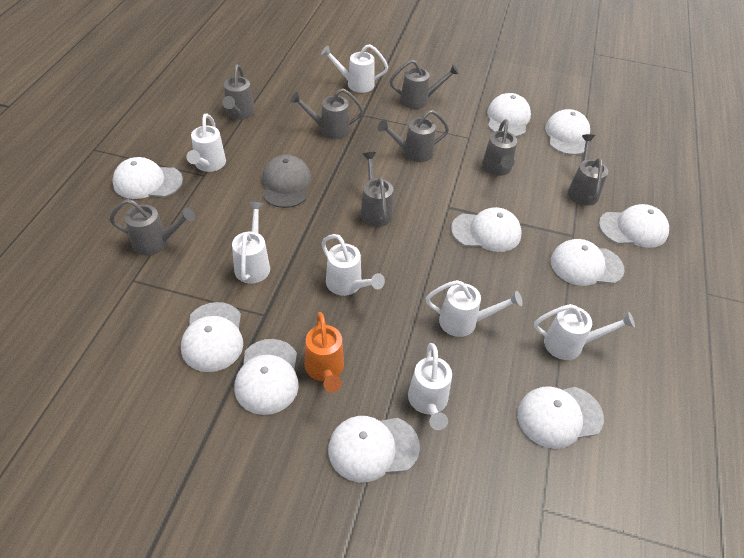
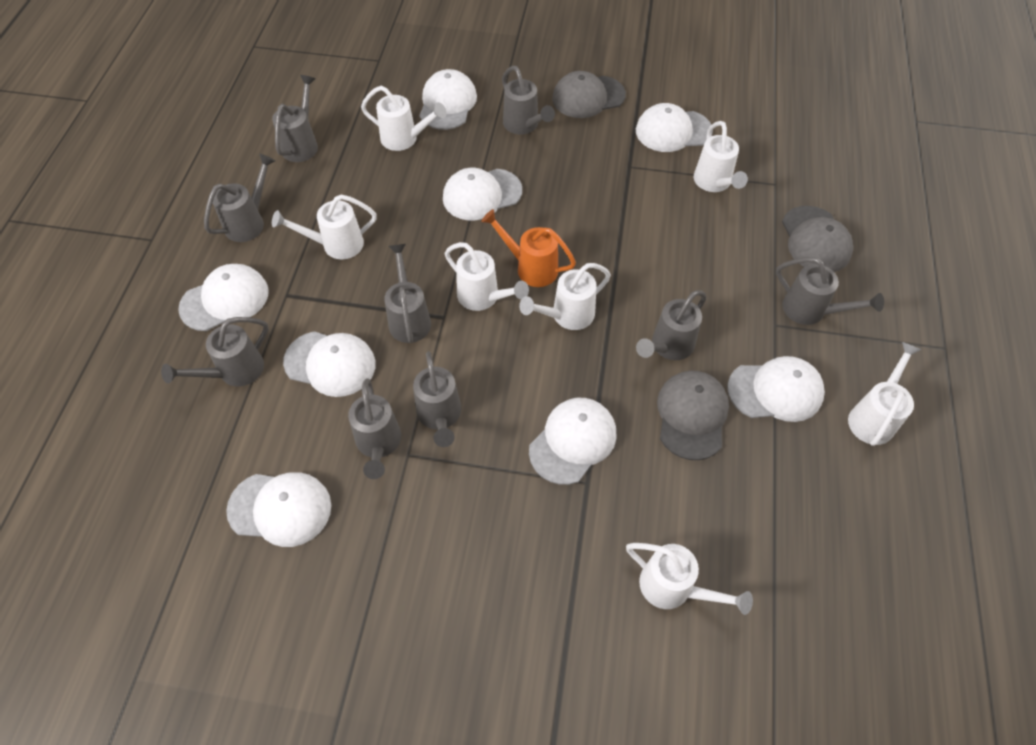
grey cap: 1 -> 3
grey watering can: 8 -> 9
white cap: 10 -> 8

